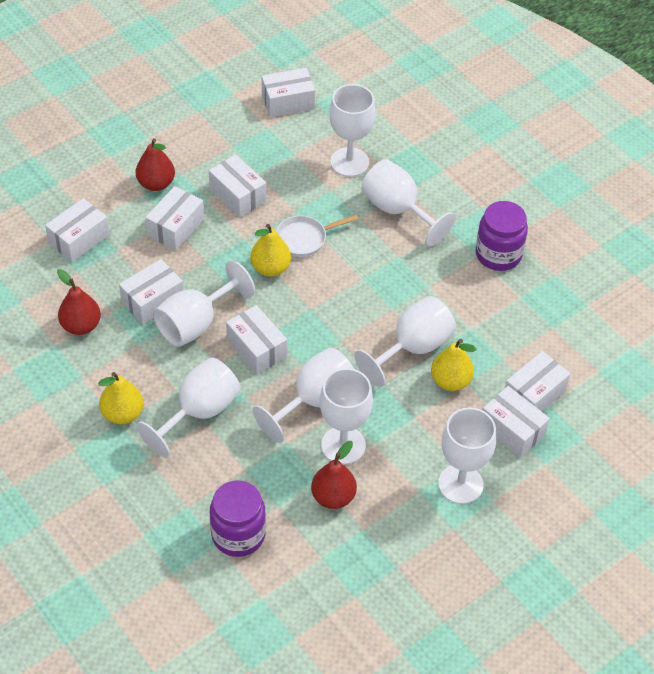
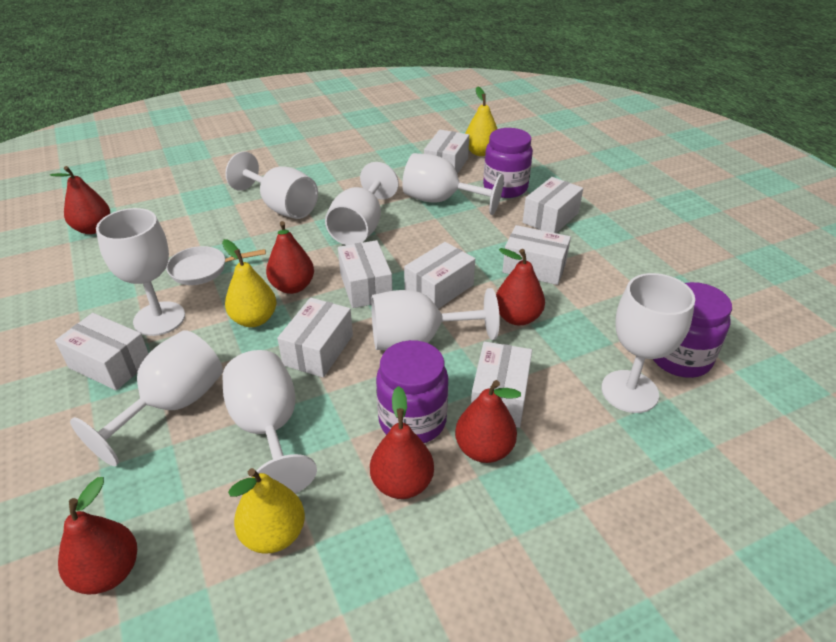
purple jar: 2 -> 3
red pear: 3 -> 6

